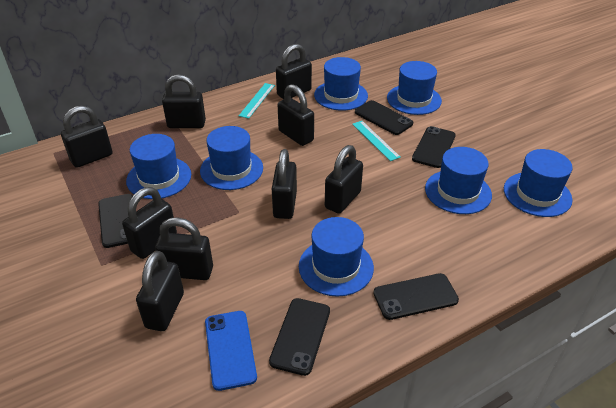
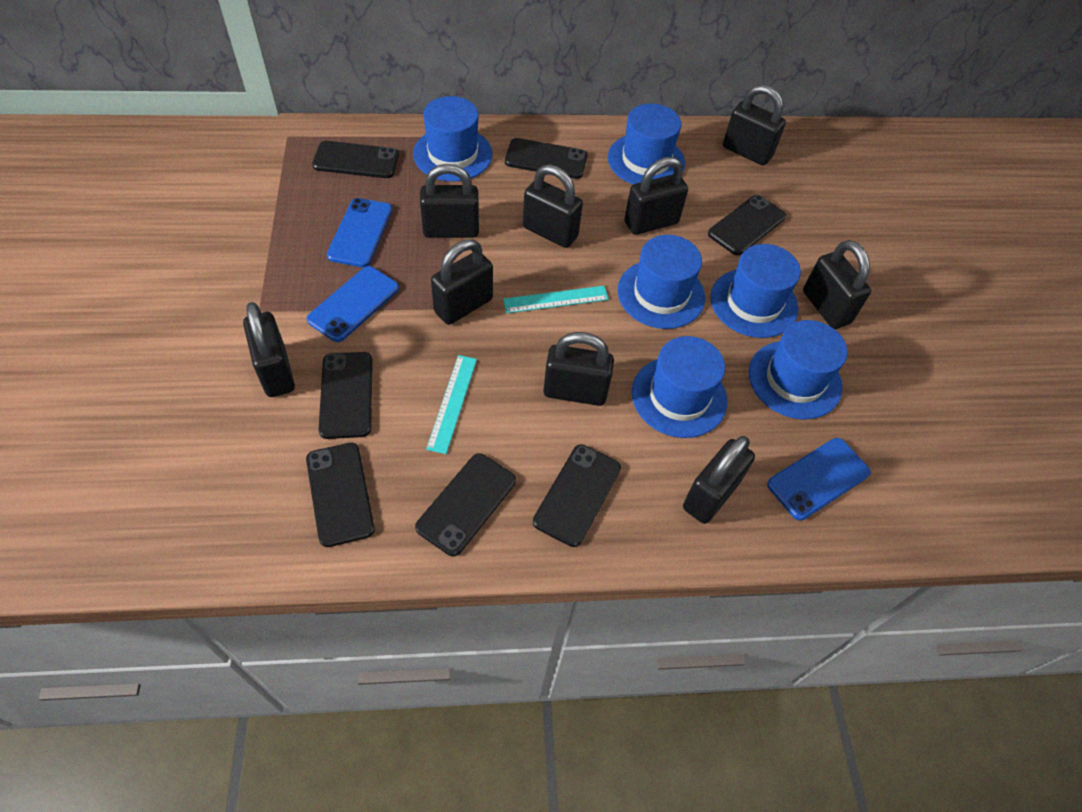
black phone: 5 -> 7
blue hat: 7 -> 6
blue phone: 1 -> 3

